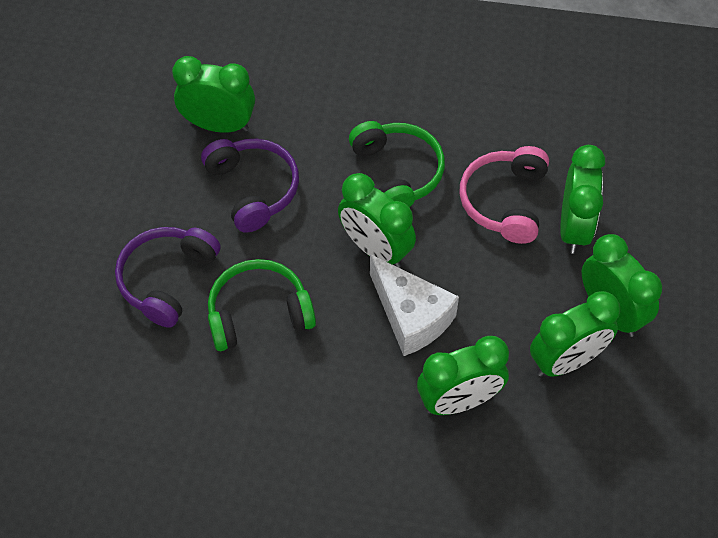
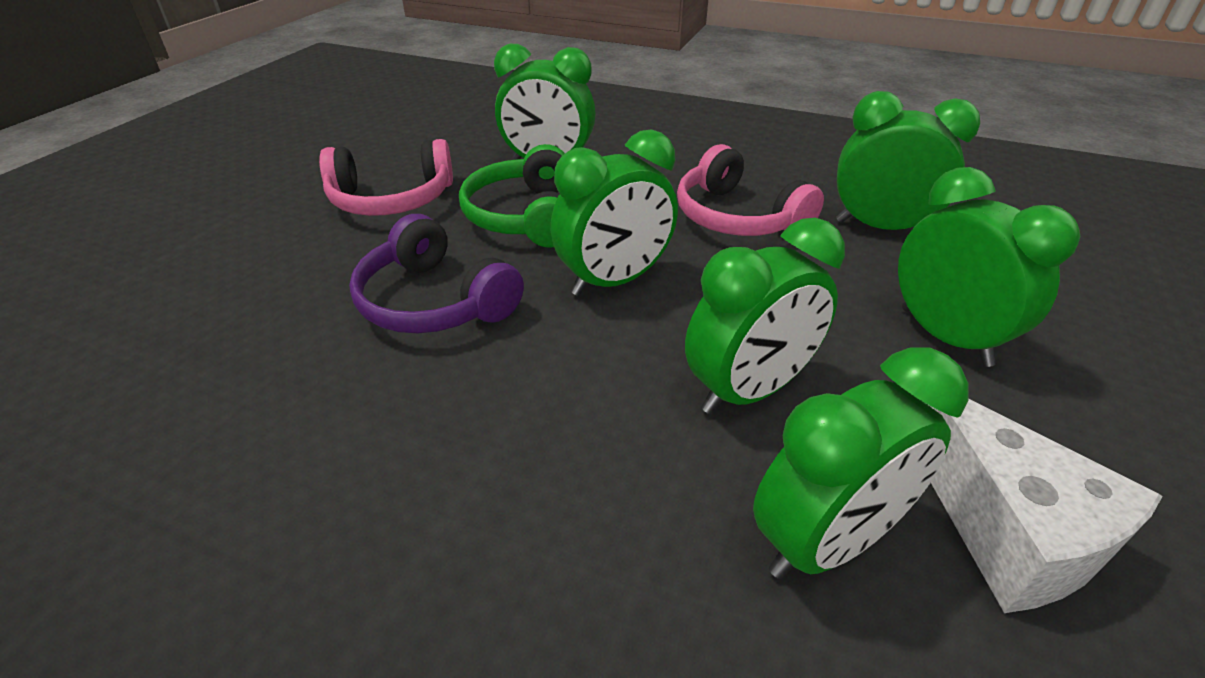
green headphones: 2 -> 1
pink headphones: 1 -> 2
purple headphones: 2 -> 1

